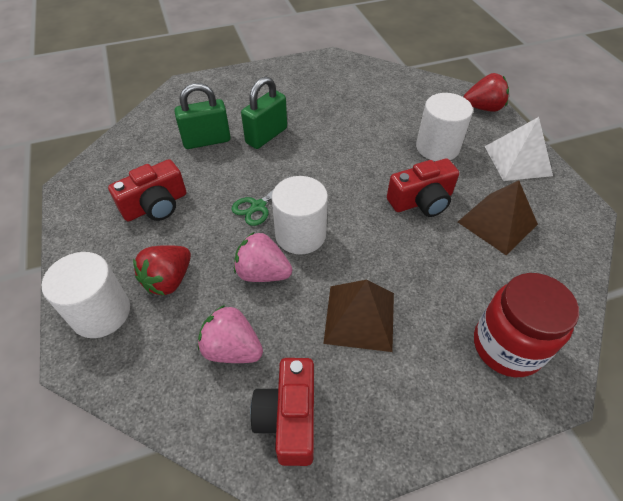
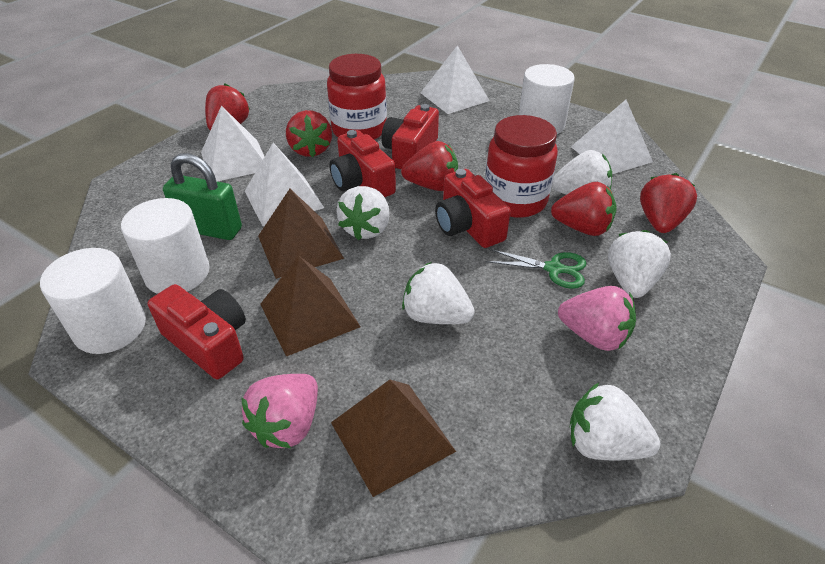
brown pyramid: 2 -> 3
green padlock: 2 -> 1
red camera: 3 -> 4
red jar: 1 -> 2
red strawberry: 2 -> 5
white pyramid: 1 -> 4
white strawberry: 0 -> 5

